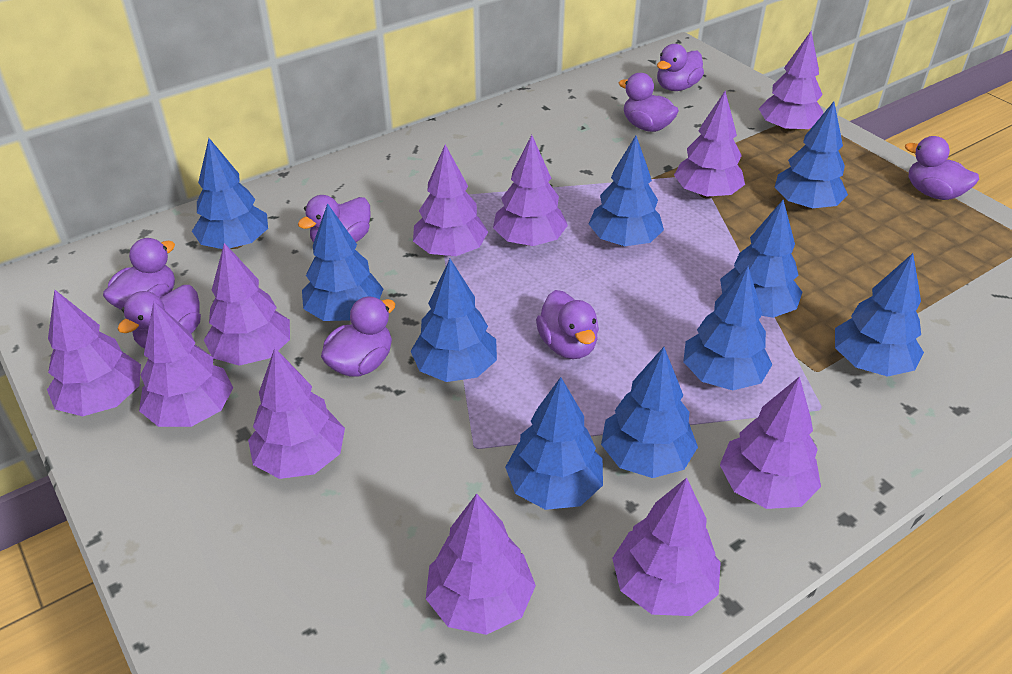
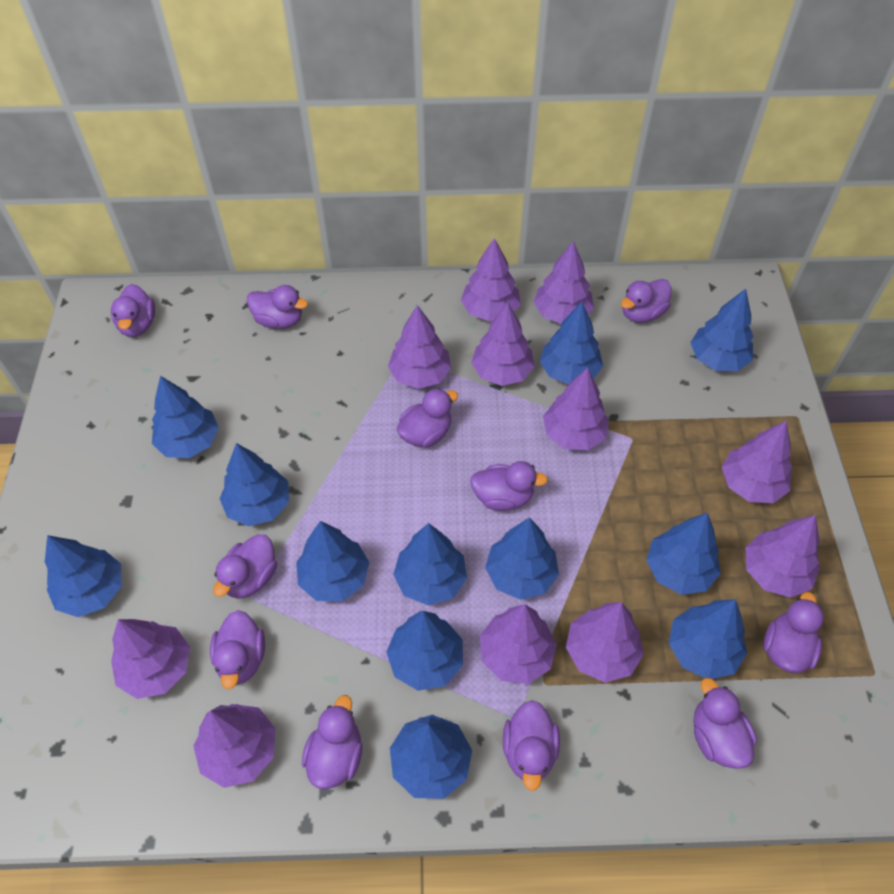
blue tree: 10 -> 12
purple duck: 8 -> 11

